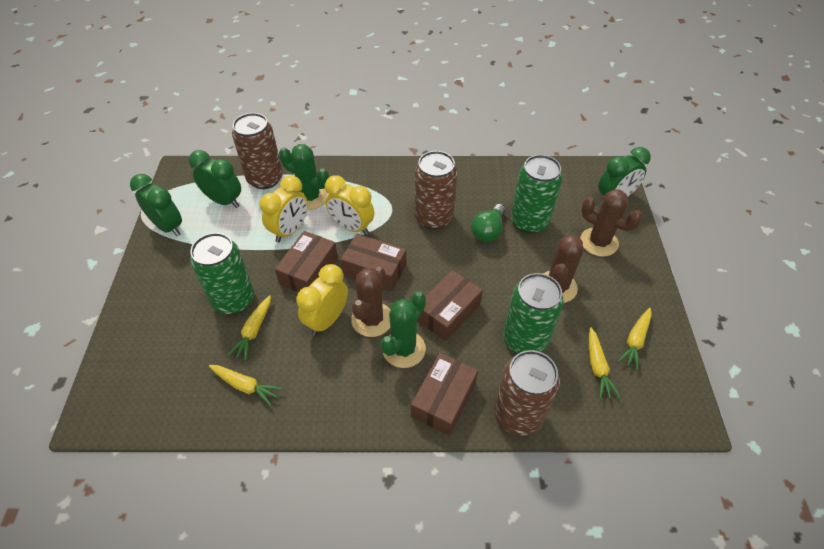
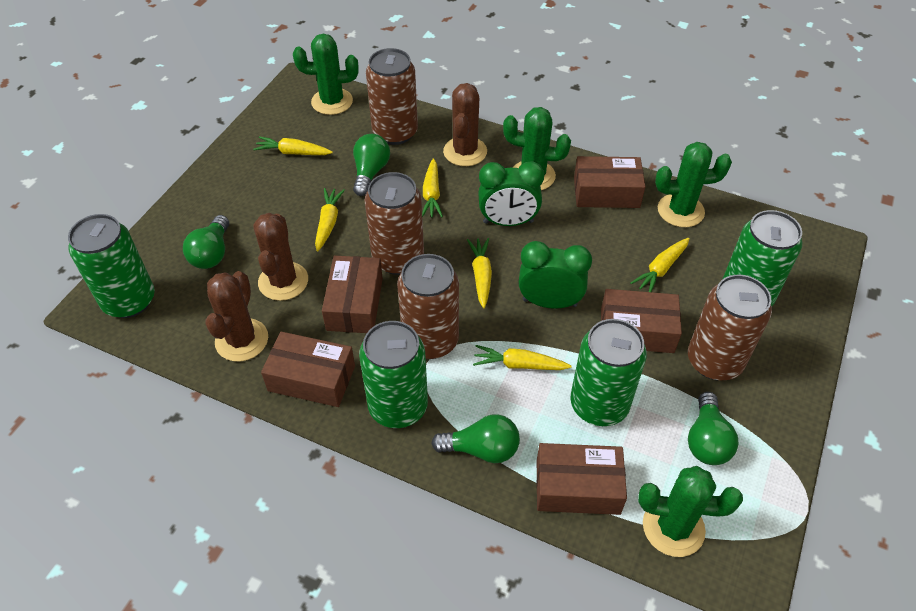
brown box: 4 -> 5
brown can: 3 -> 4
green cactus: 2 -> 4
green can: 3 -> 4
green clock: 3 -> 2
green light bulb: 1 -> 4
yellow carrot: 4 -> 6
yellow clock: 3 -> 0

